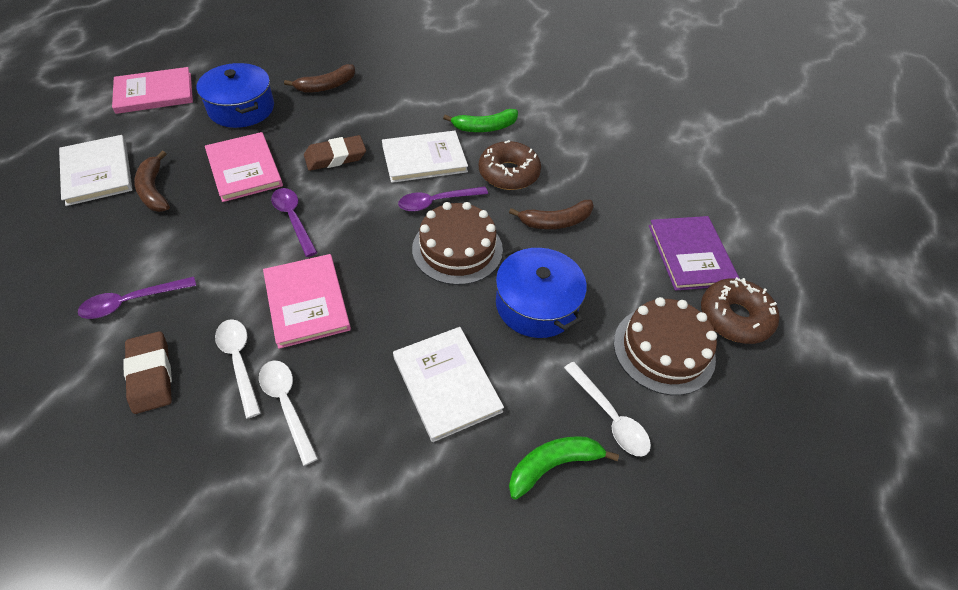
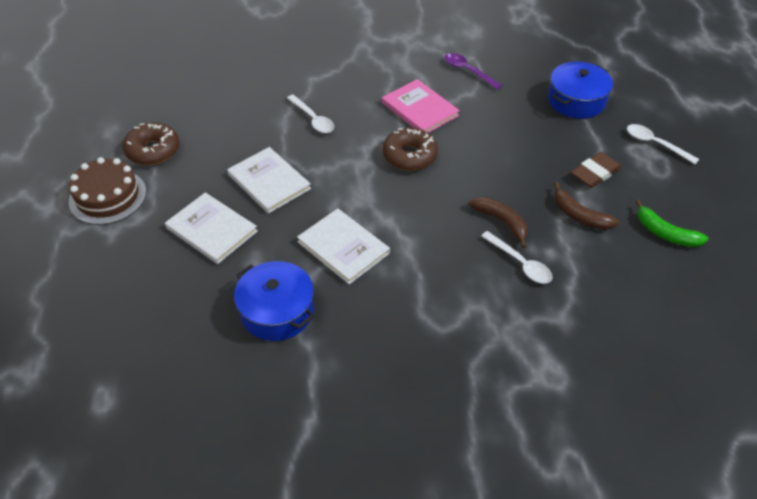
brown banana: 3 -> 2
brown cake: 2 -> 1
brown eraser: 2 -> 1
green banana: 2 -> 1
pink book: 3 -> 1
purple book: 1 -> 0
purple spoon: 3 -> 1

